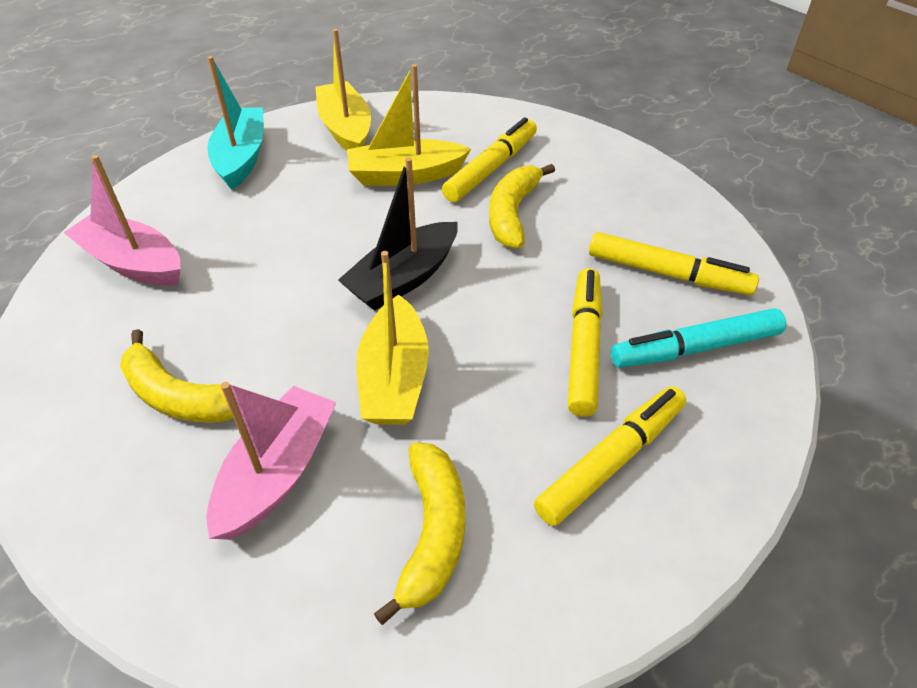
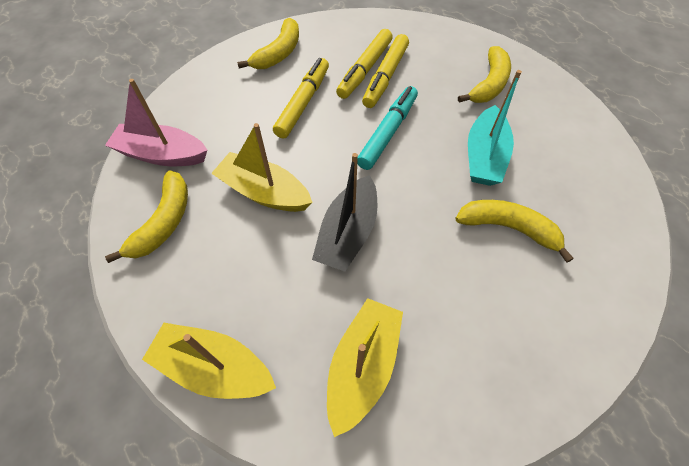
pink boat: 2 -> 1
yellow banana: 3 -> 4
yellow marker: 4 -> 3

